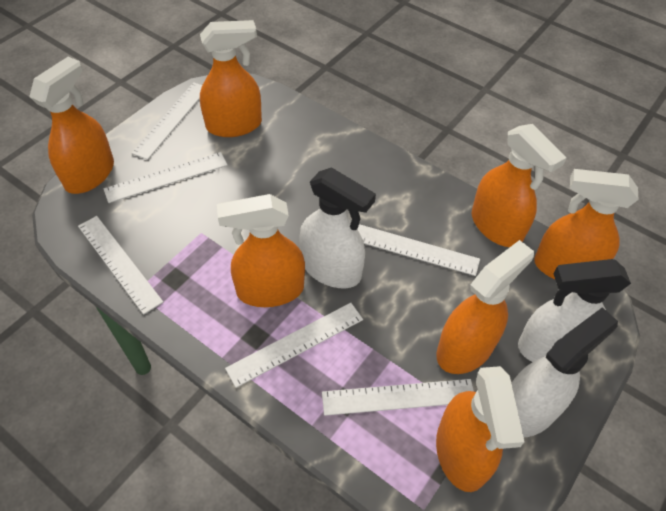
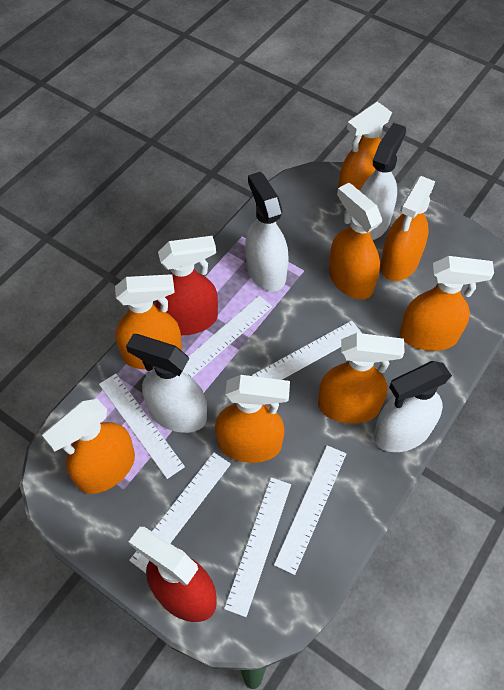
orange spray bottle: 7 -> 8
red spray bottle: 0 -> 2
white spray bottle: 3 -> 4

